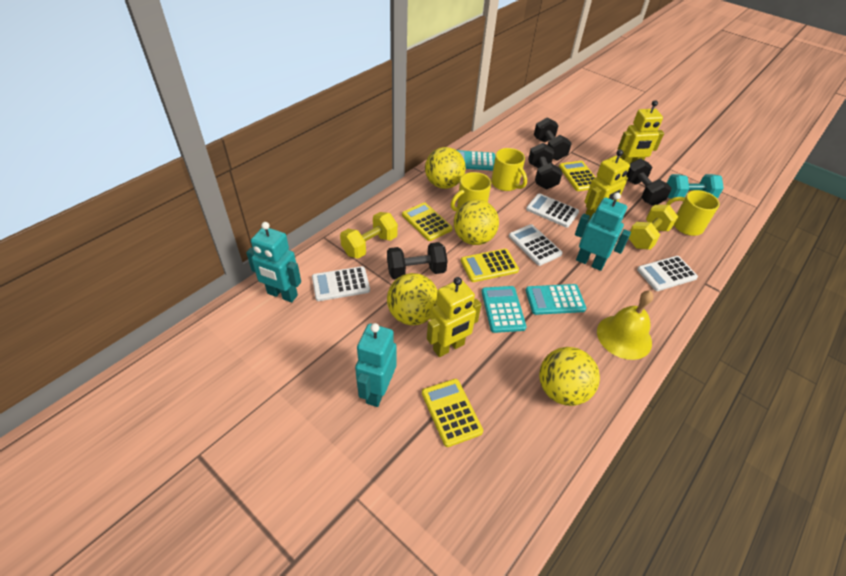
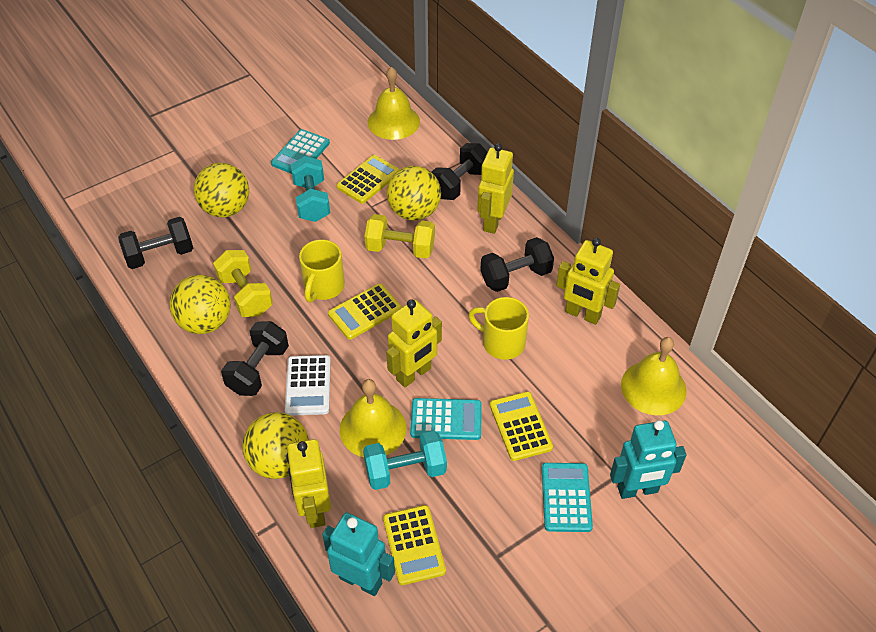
turquoise dumbbell: 1 -> 2
turquoise robot: 3 -> 2
white calculator: 4 -> 1
yellow bell: 1 -> 3
yellow mug: 3 -> 2
yellow robot: 3 -> 4

